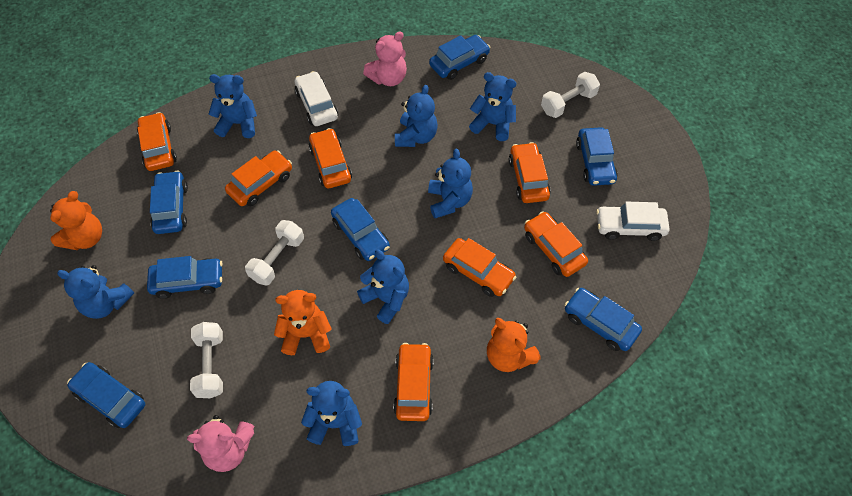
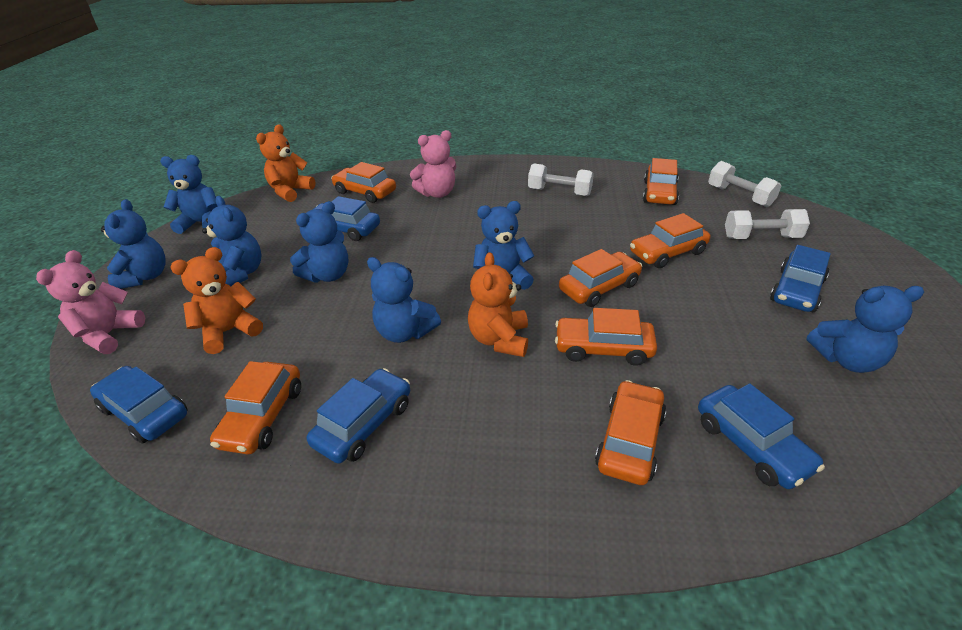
blue car: 7 -> 5
white car: 2 -> 0

